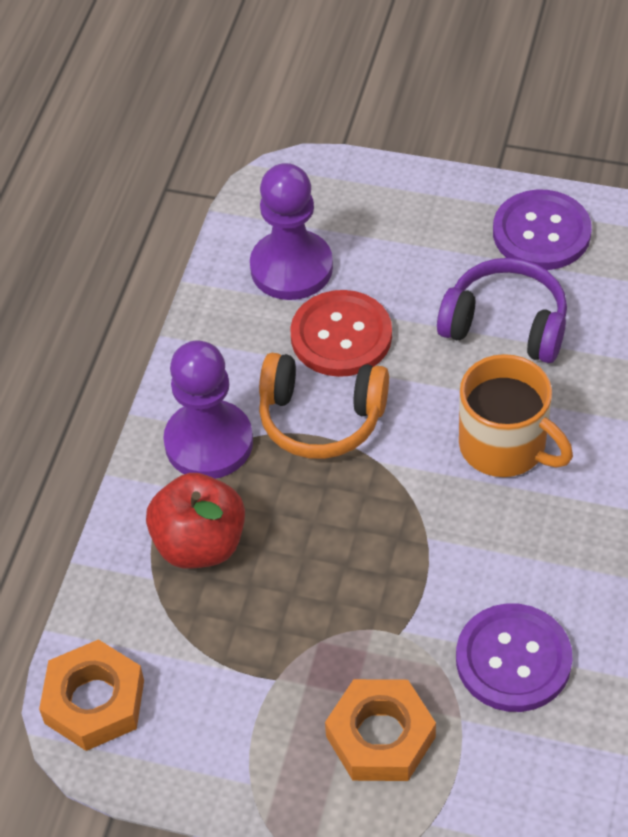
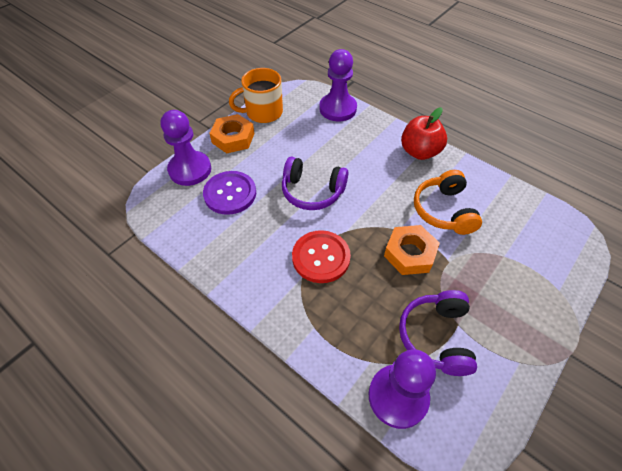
purple button: 2 -> 1
purple headphones: 1 -> 2
purple pawn: 2 -> 3

